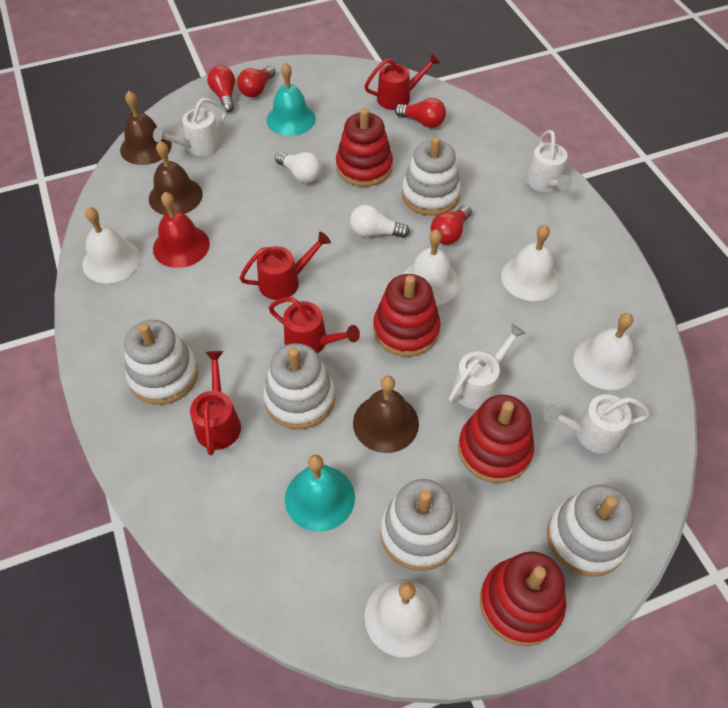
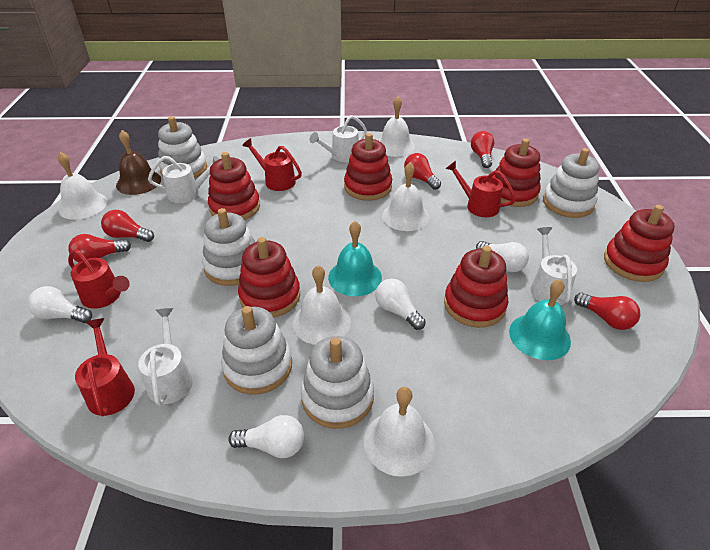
brown bell: 3 -> 1
red bell: 1 -> 0
red light bulb: 4 -> 5
red stacking toy: 4 -> 6
white light bulb: 2 -> 4

